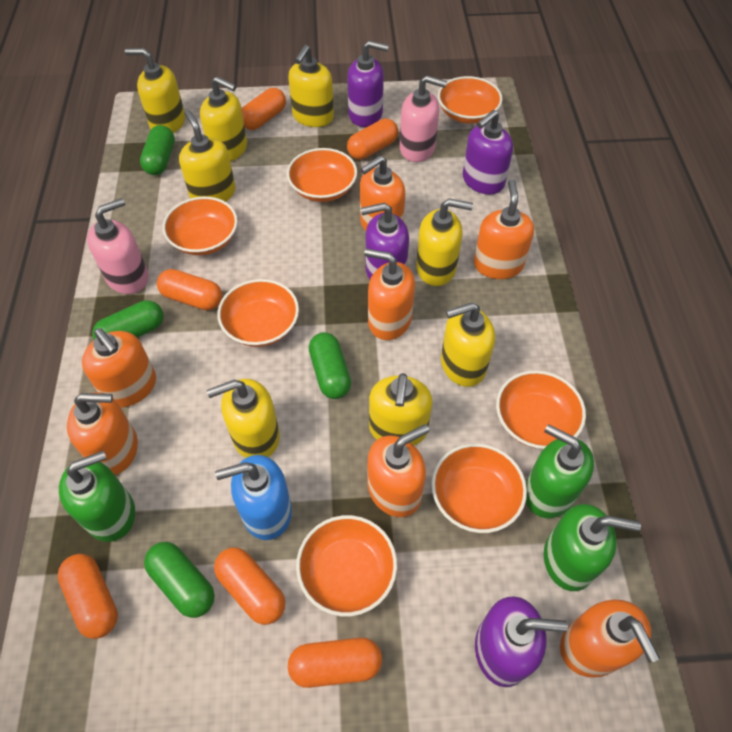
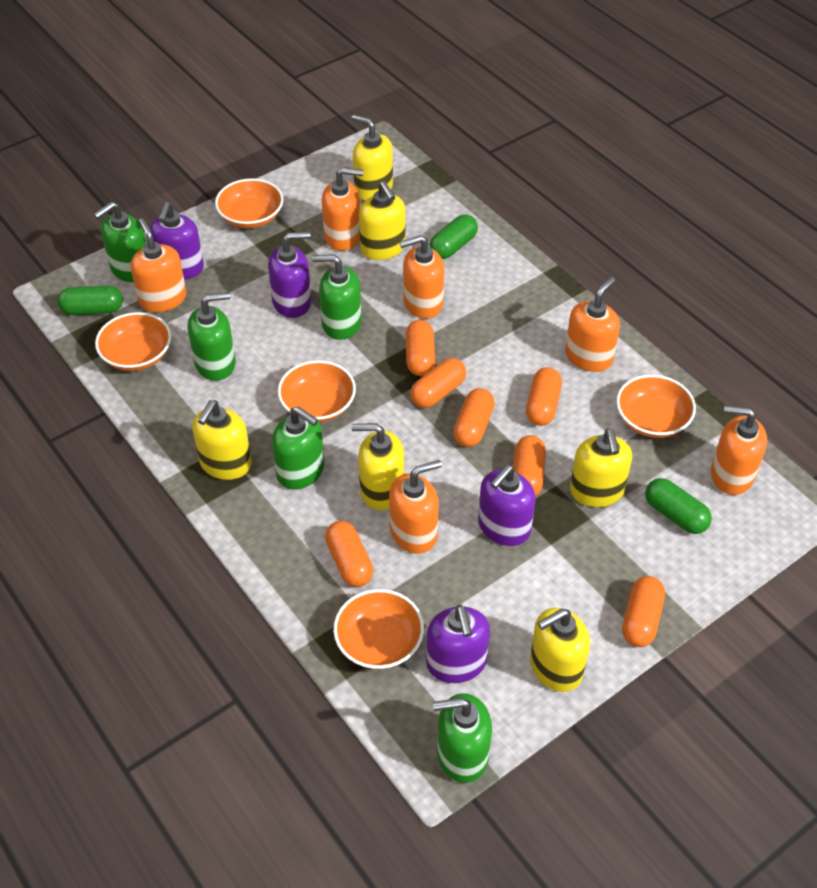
blue soap dispenser: 1 -> 0
green capsule: 4 -> 3
green soap dispenser: 3 -> 5
orange bowl: 7 -> 5
orange capsule: 6 -> 7
orange soap dispenser: 7 -> 6
pink soap dispenser: 2 -> 0
yellow soap dispenser: 8 -> 6

